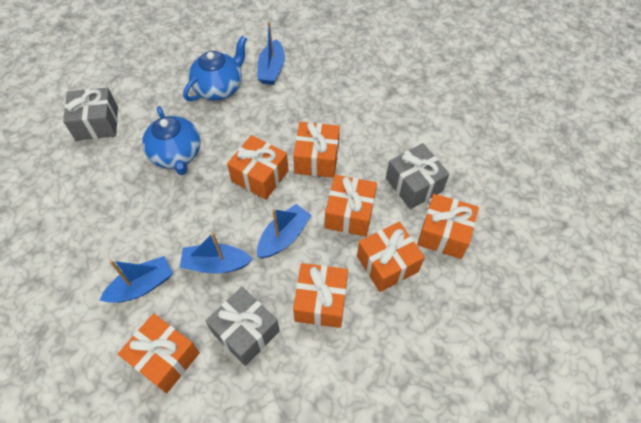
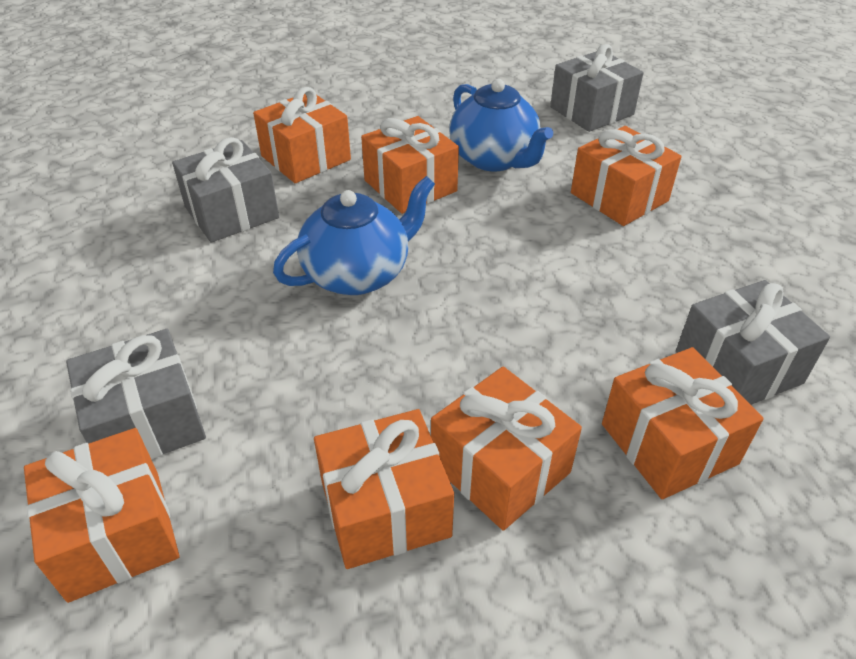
blue boat: 4 -> 0
grey gift: 3 -> 4

